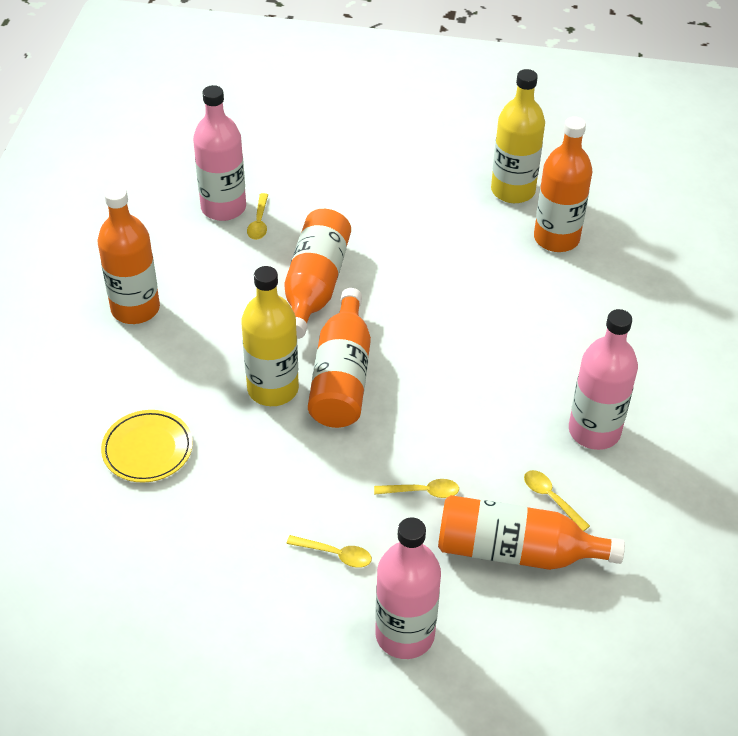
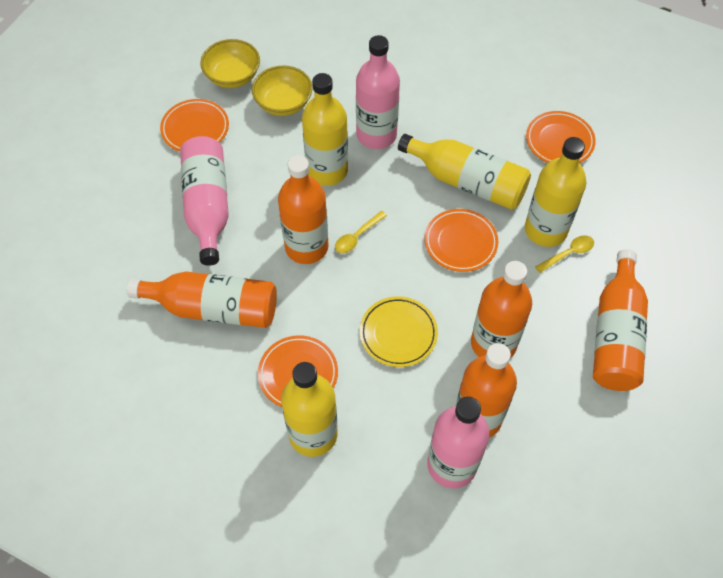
orange plate: 0 -> 4
yellow bottle: 2 -> 4
yellow bowl: 0 -> 2
yellow spoon: 4 -> 2

